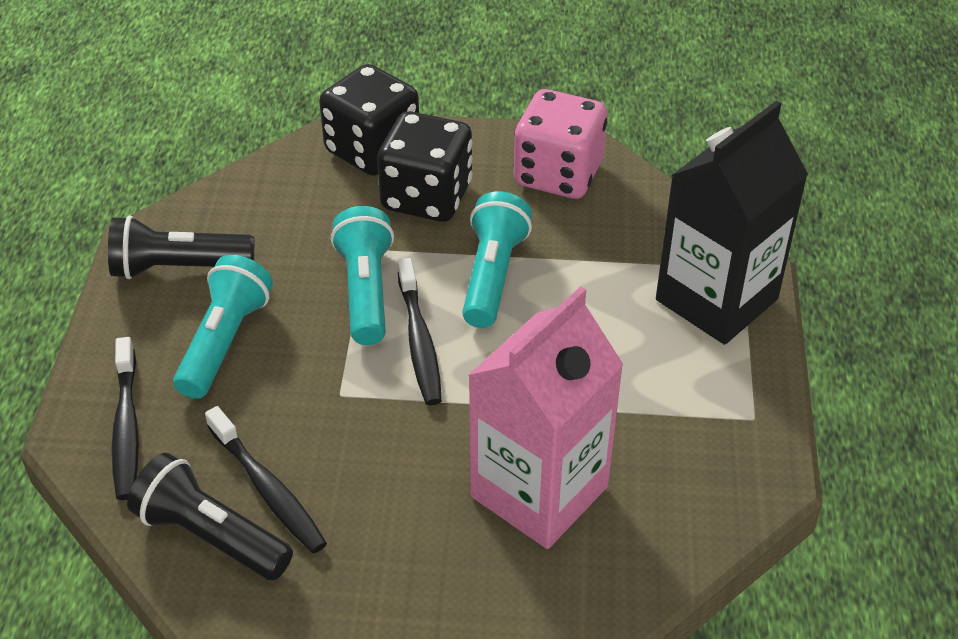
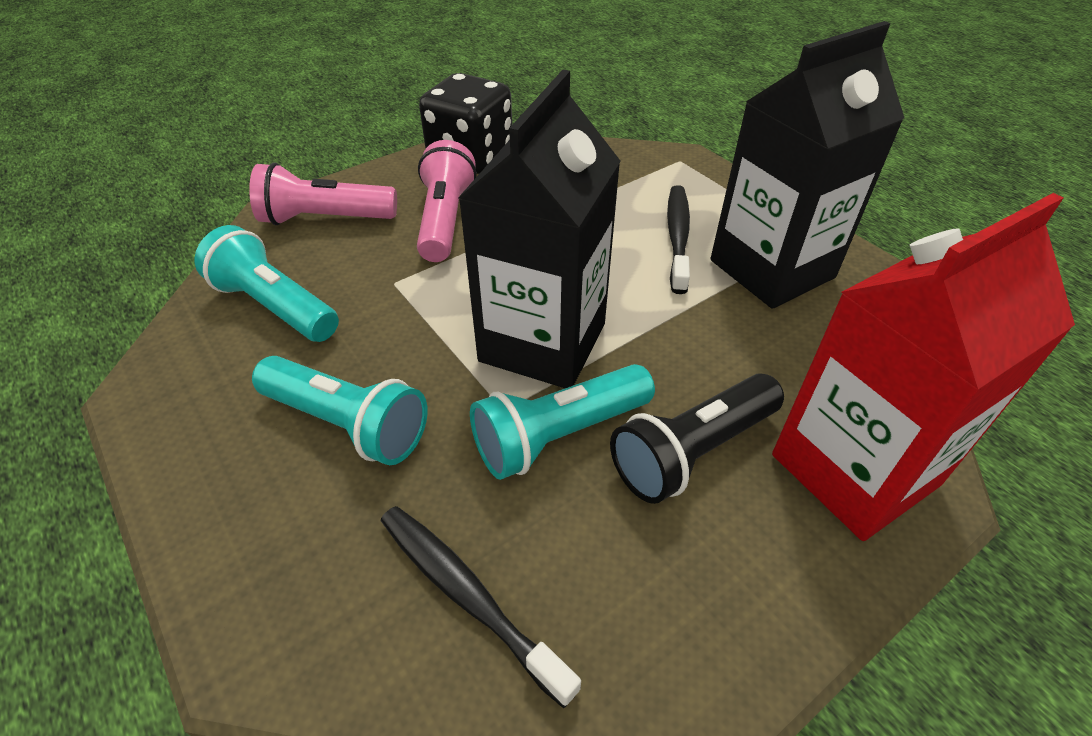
black carton: 1 -> 2
black dice: 2 -> 1
black flashlight: 2 -> 1
black toothbrush: 3 -> 2
pink carton: 1 -> 0
pink dice: 1 -> 0
pink flashlight: 0 -> 2
red carton: 0 -> 1

